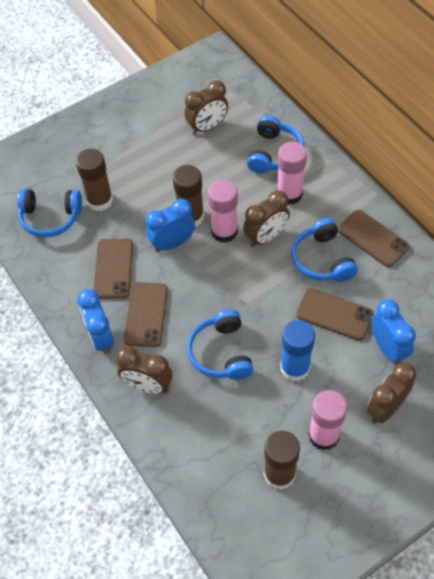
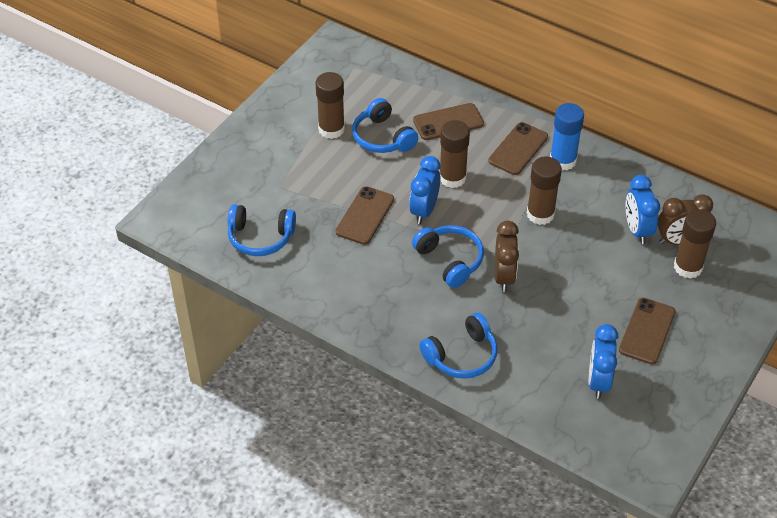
brown clock: 4 -> 2
brown glue stick: 3 -> 4
pink glue stick: 3 -> 0

